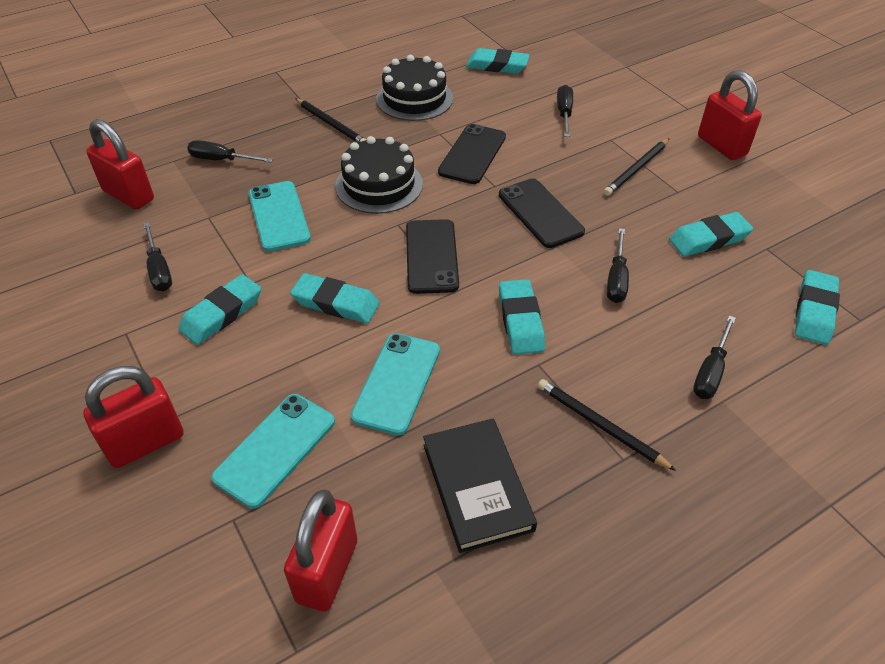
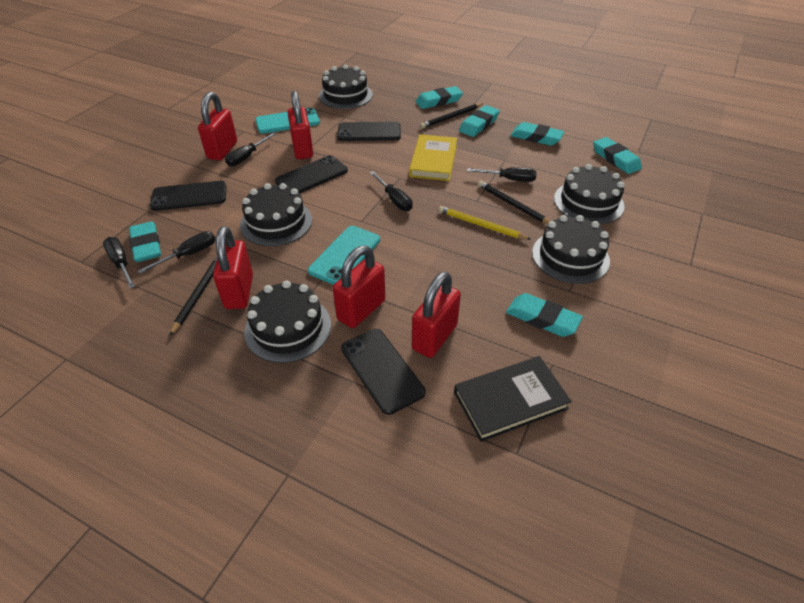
black cake: 2 -> 5
black phone: 3 -> 4
red padlock: 4 -> 5
turquoise phone: 3 -> 2
yellow book: 0 -> 1
yellow pencil: 0 -> 1

